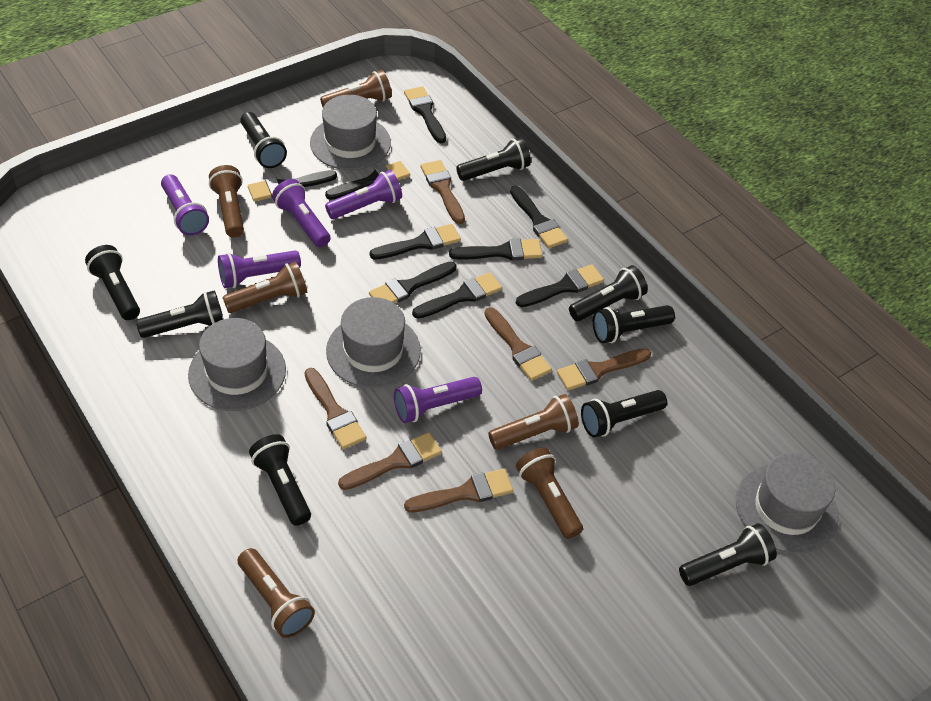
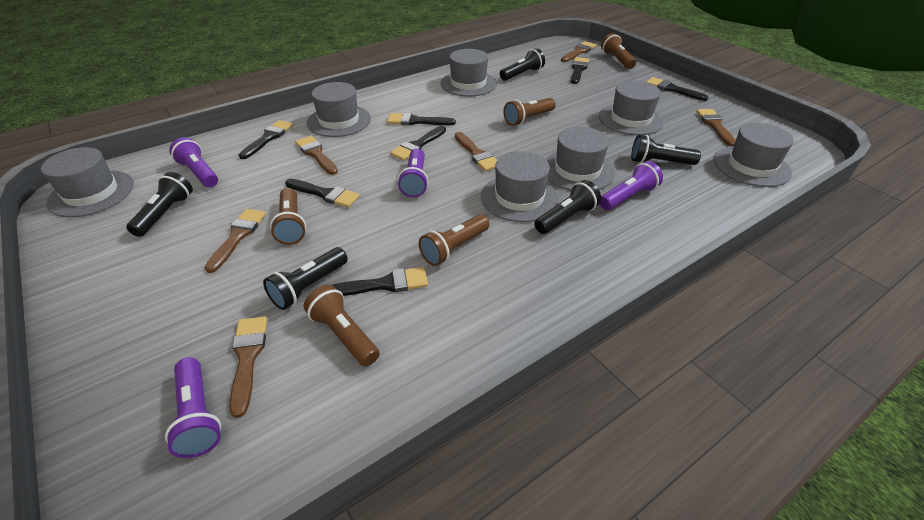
black brush: 9 -> 7
black flashlight: 9 -> 5
brown flashlight: 6 -> 5
grey hat: 4 -> 7
purple flashlight: 5 -> 4

